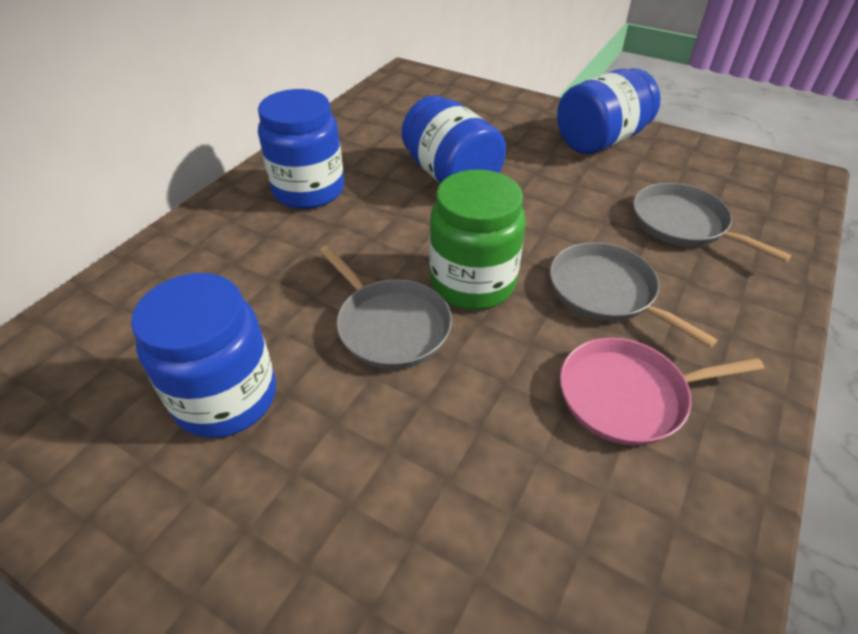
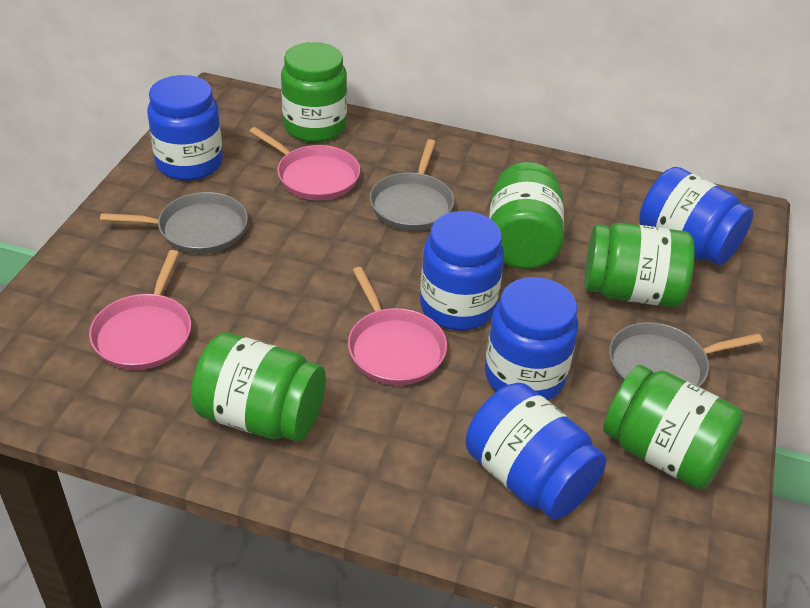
blue jar: 4 -> 5
green jar: 1 -> 5
pink pan: 1 -> 3

